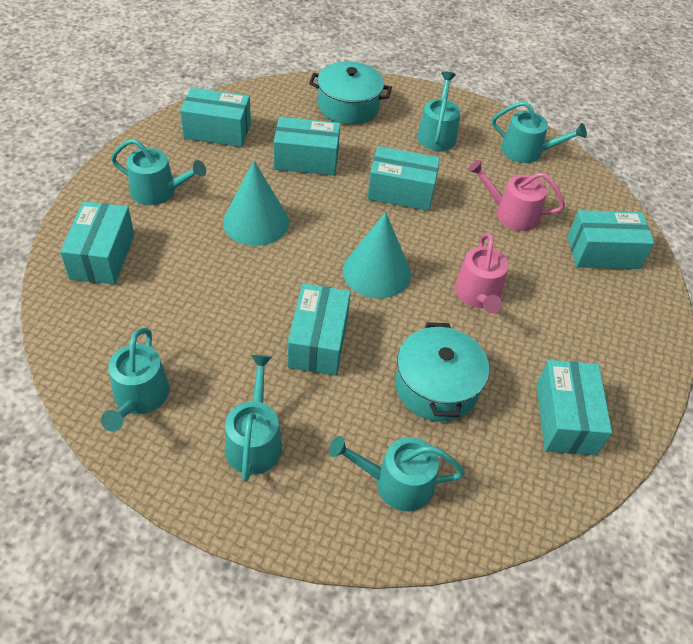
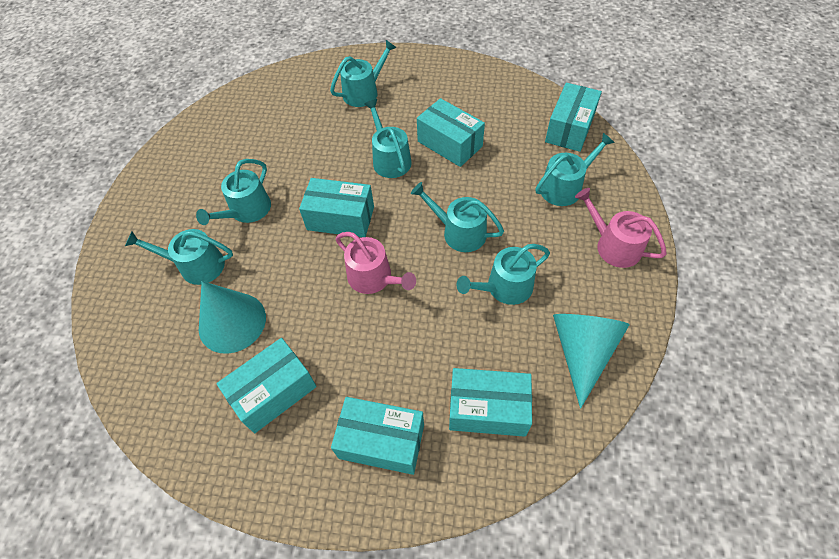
turquoise box: 7 -> 6
turquoise pot: 2 -> 0
turquoise watering can: 6 -> 7

